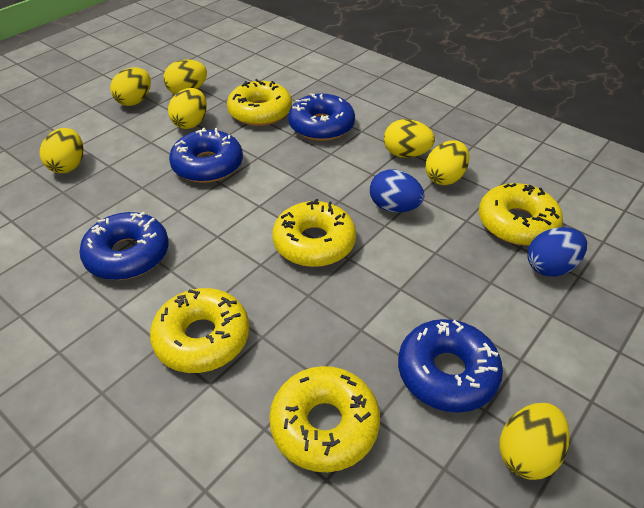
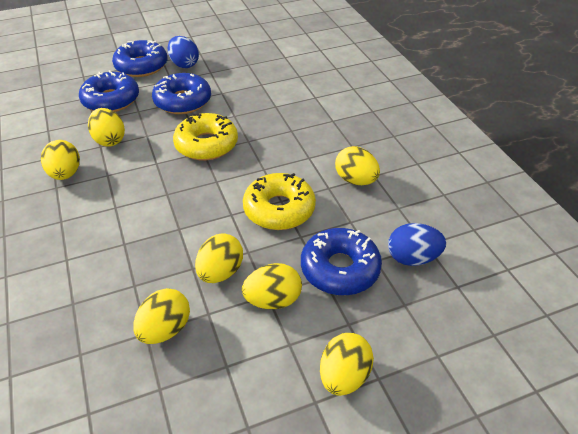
yellow donut: 5 -> 2

